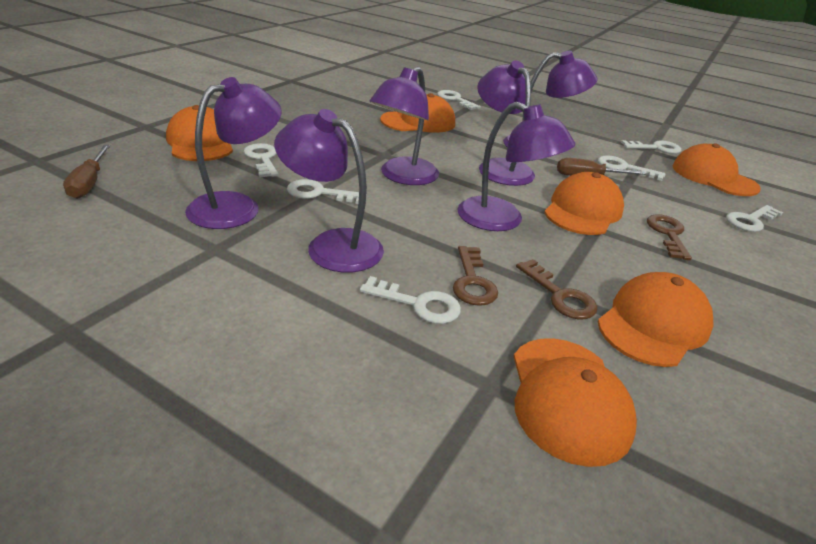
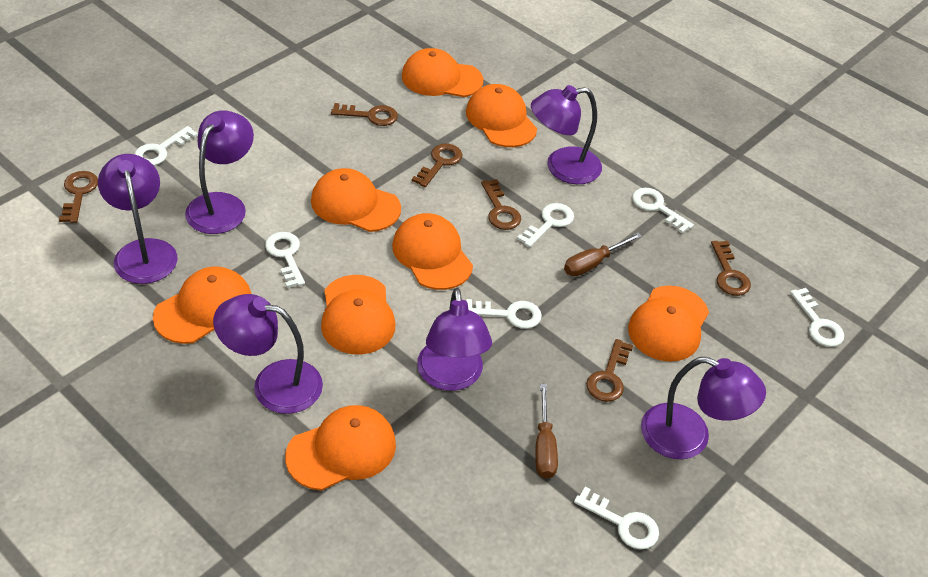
brown key: 3 -> 6
orange cap: 6 -> 8

